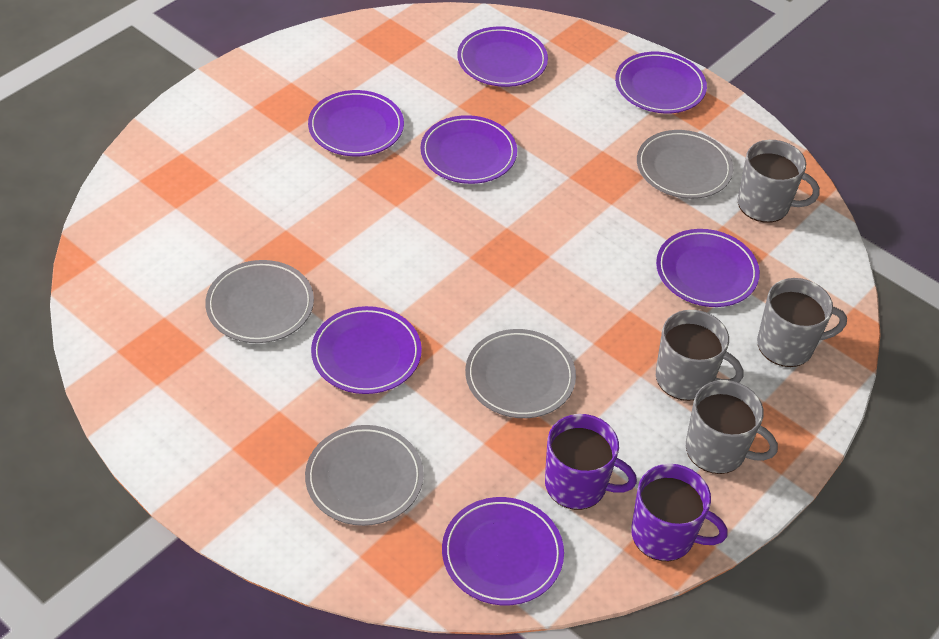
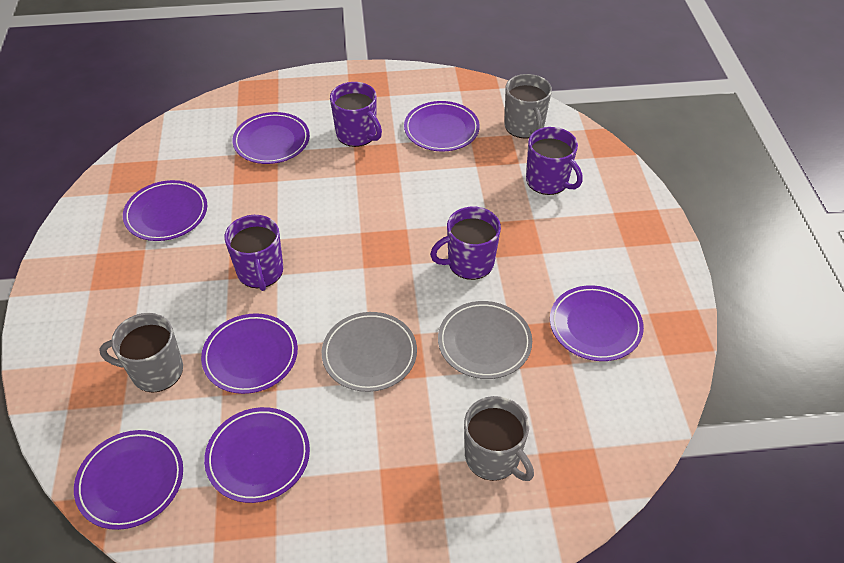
grey mug: 4 -> 3
grey plate: 4 -> 2
purple mug: 2 -> 4

